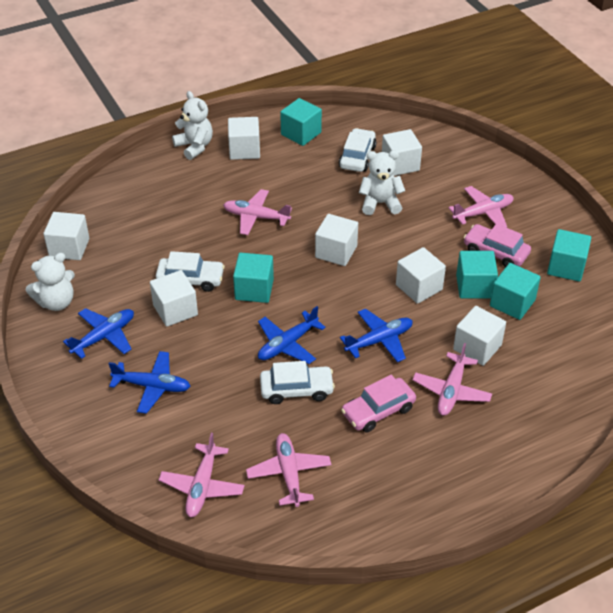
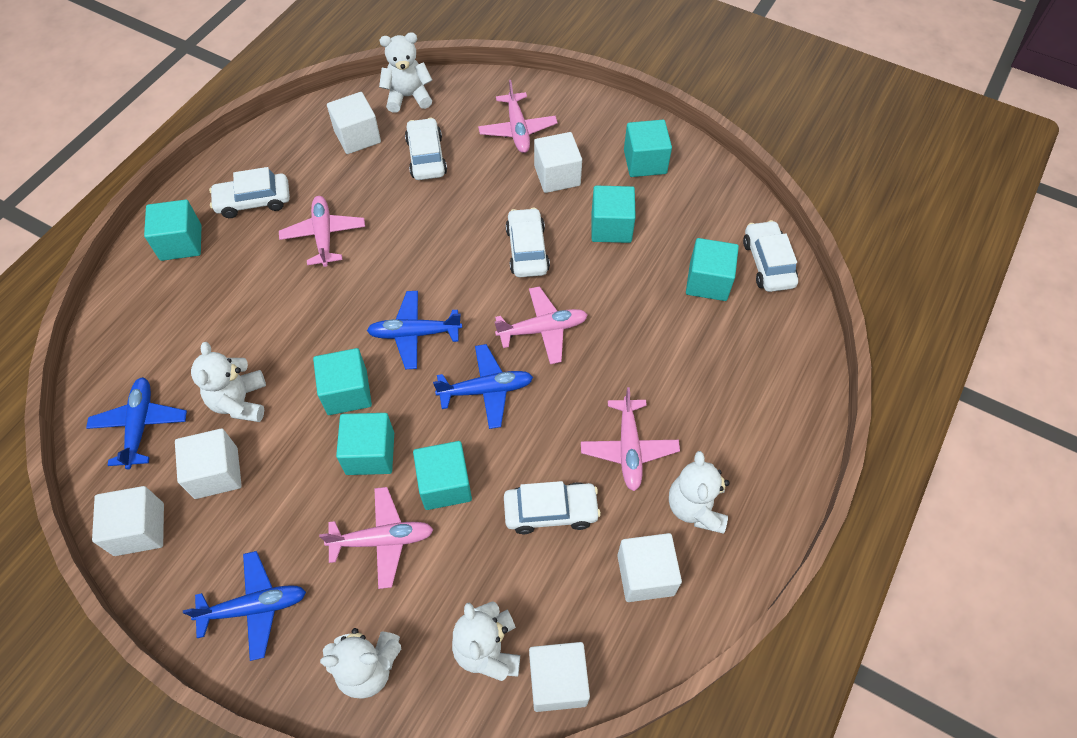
pink car: 2 -> 0
turquoise cube: 5 -> 7
white car: 3 -> 5
white cube: 7 -> 6
white teddy bear: 3 -> 5

